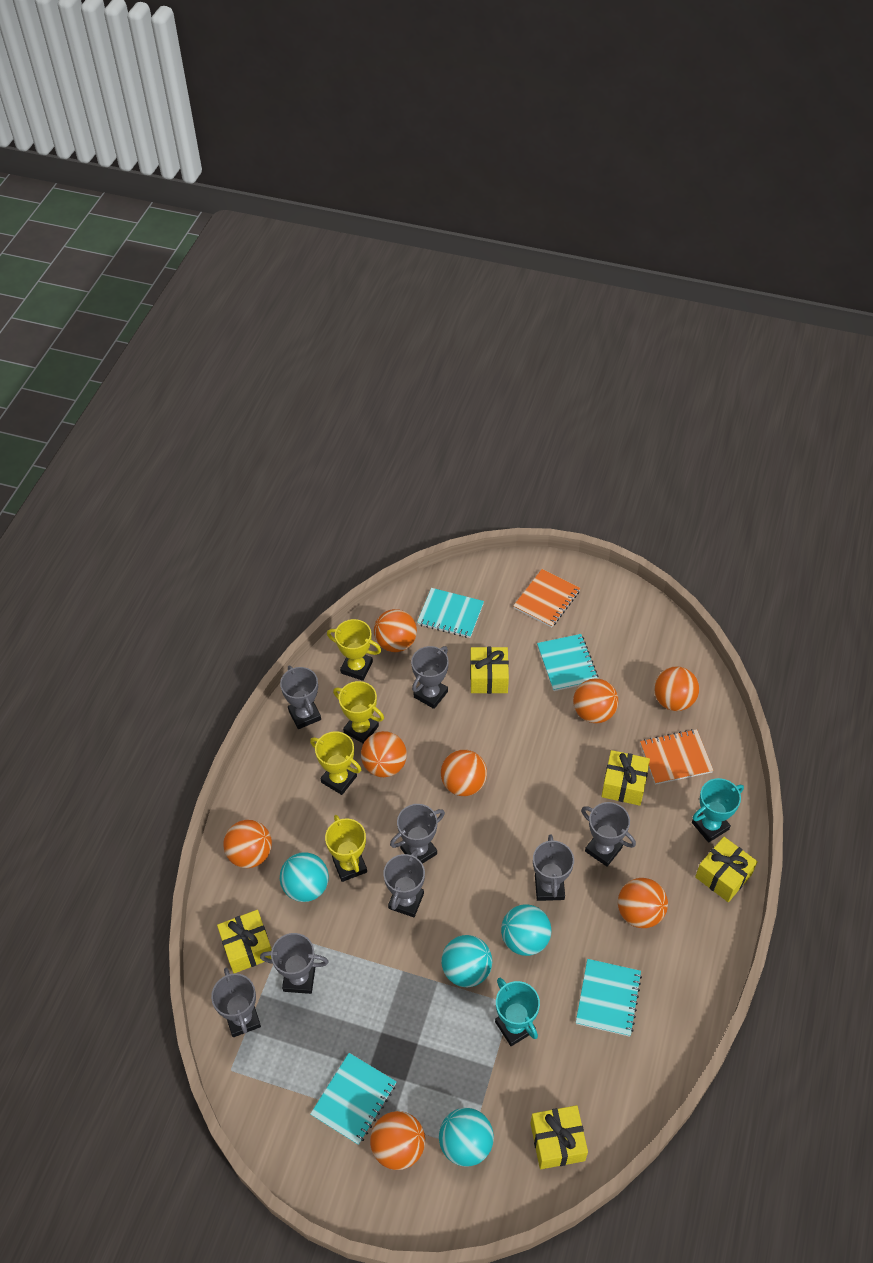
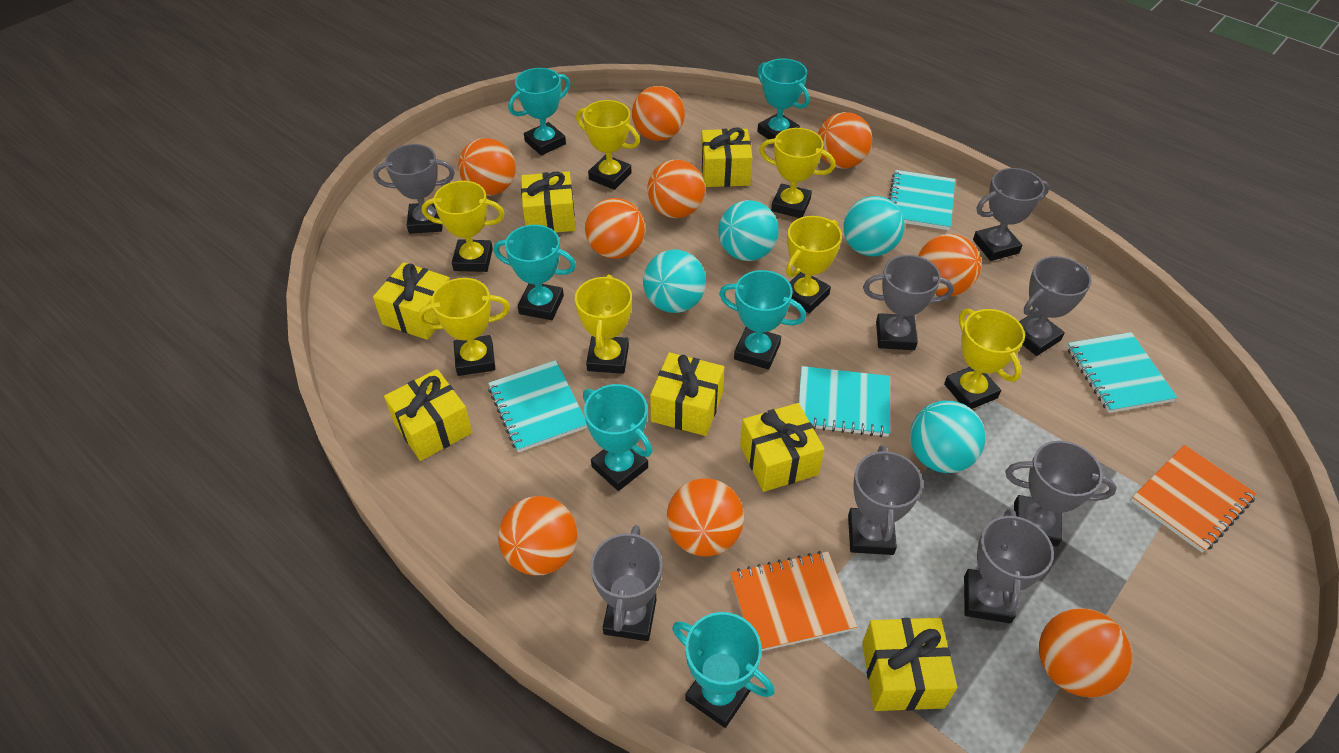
orange ball: 8 -> 9
turquoise trophy: 2 -> 6
yellow gift: 5 -> 7
yellow trophy: 4 -> 7

